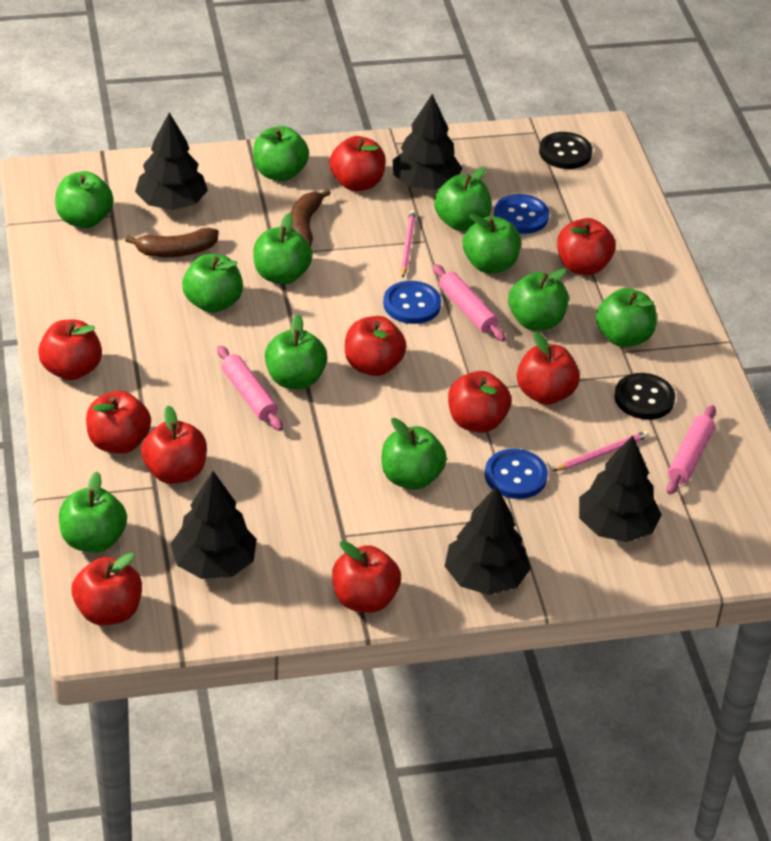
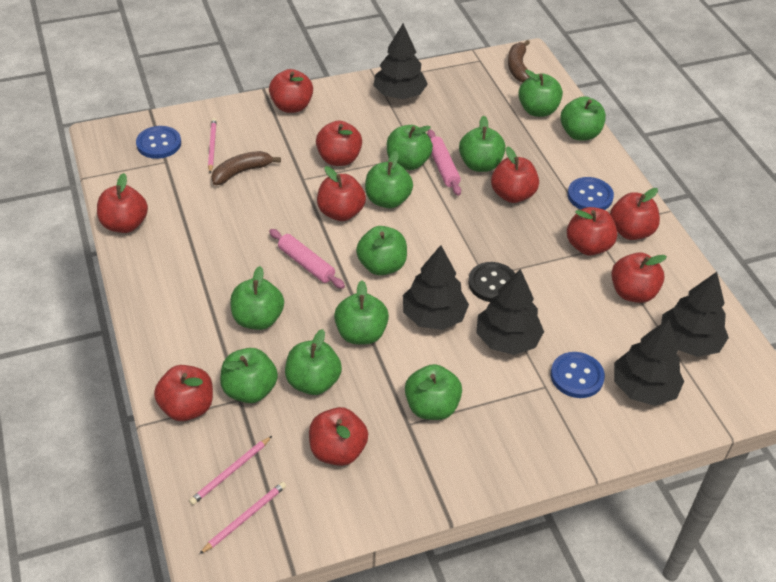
black button: 2 -> 1
pink pencil: 2 -> 3
pink rolling pin: 3 -> 2

